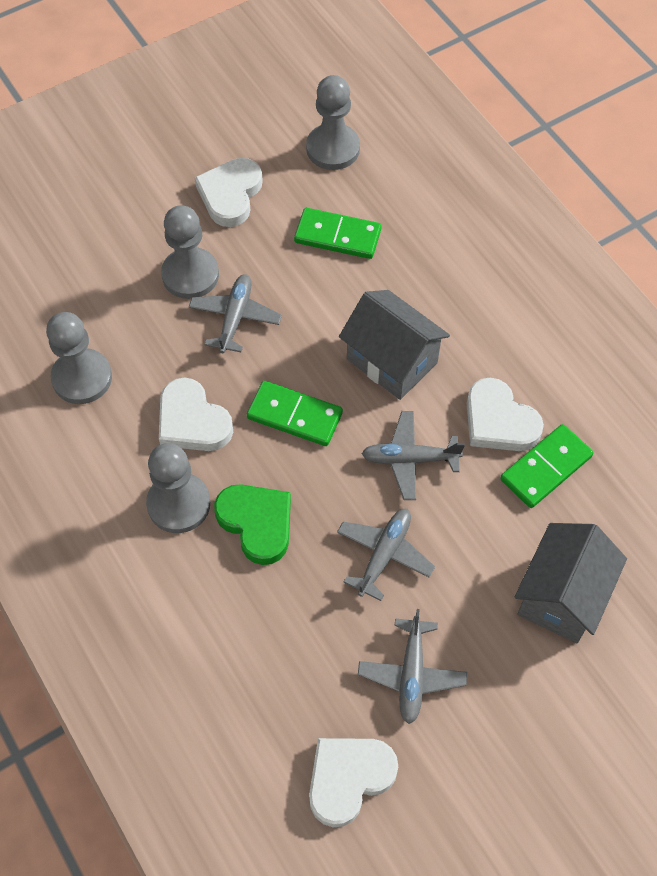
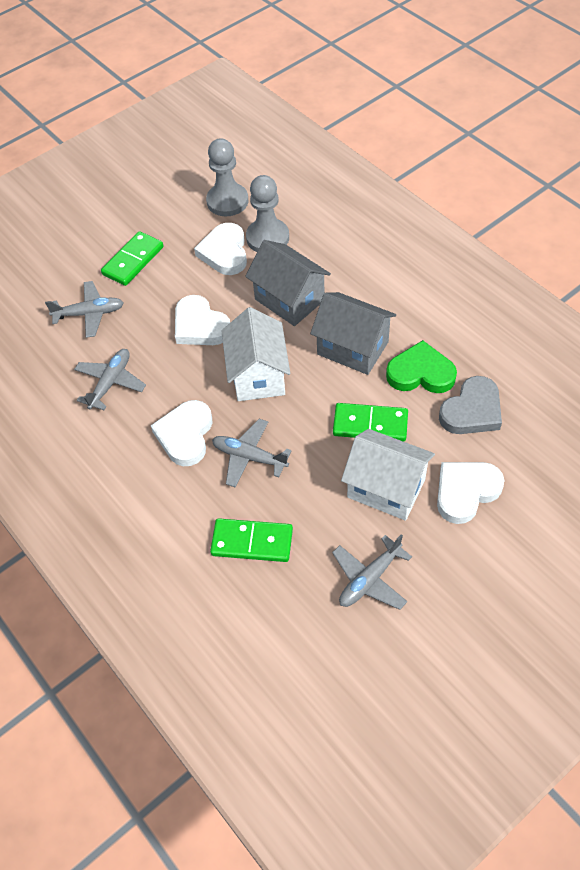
grey heart: 0 -> 1
grey pawn: 4 -> 2
white house: 0 -> 2

